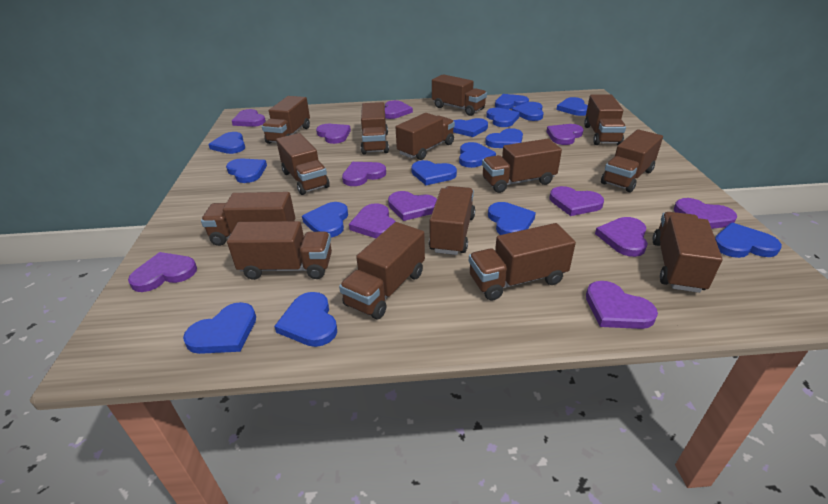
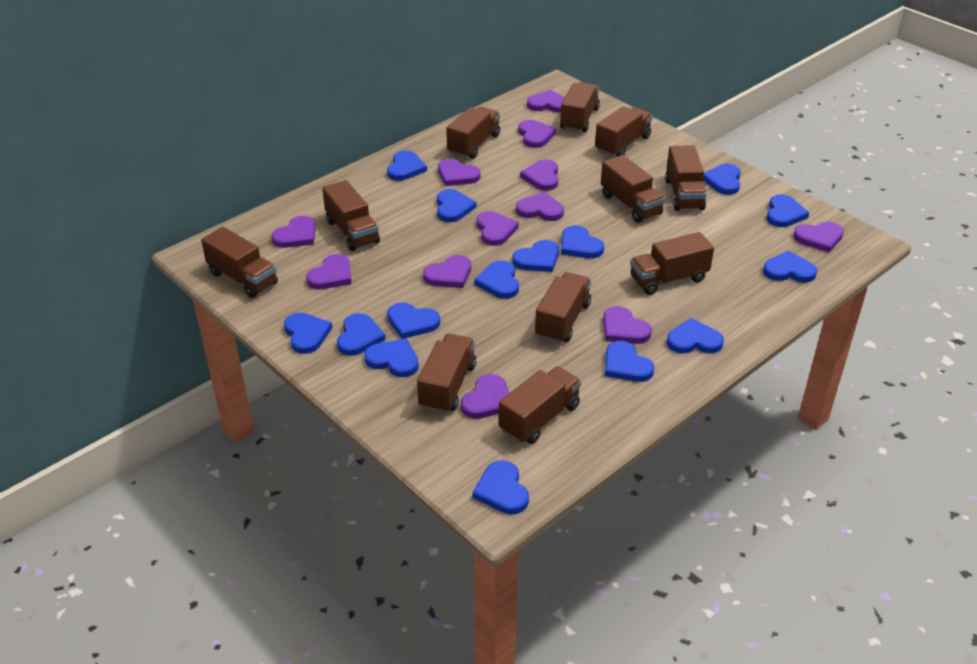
brown truck: 14 -> 11

